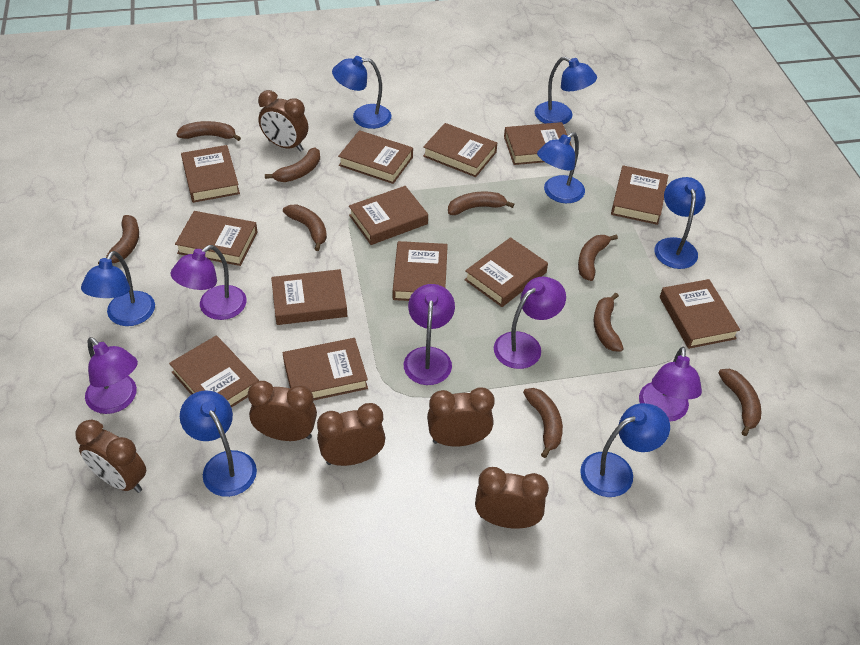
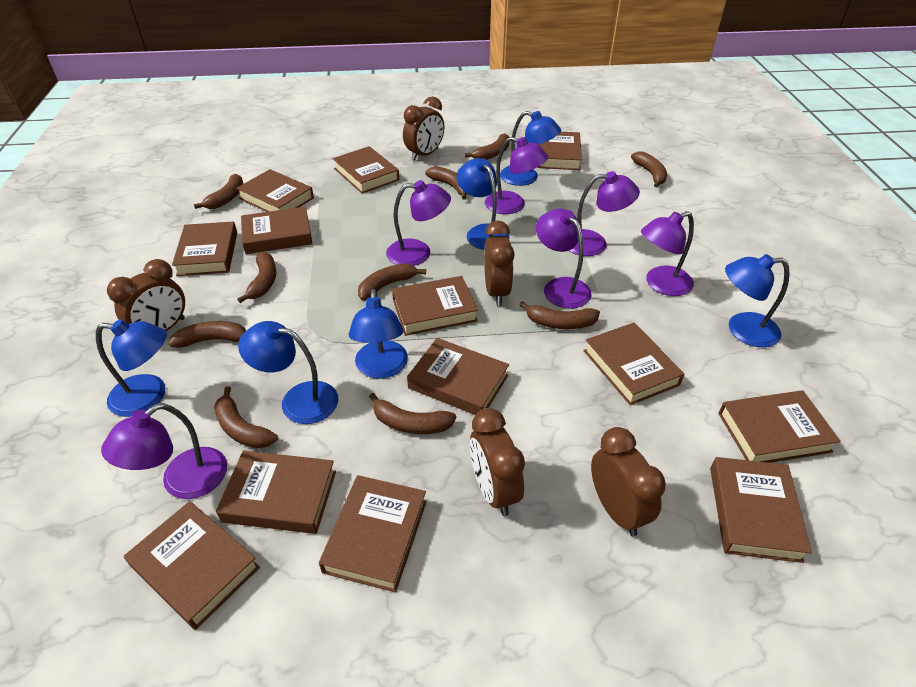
blue lamp: 7 -> 6
brown banana: 9 -> 10
brown clock: 6 -> 5
purple lamp: 5 -> 6

